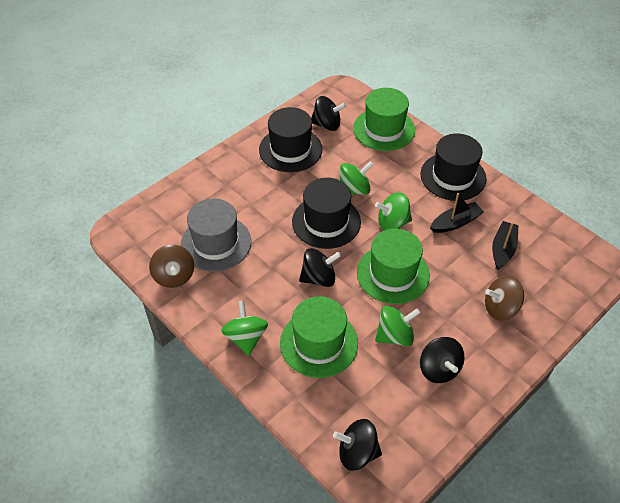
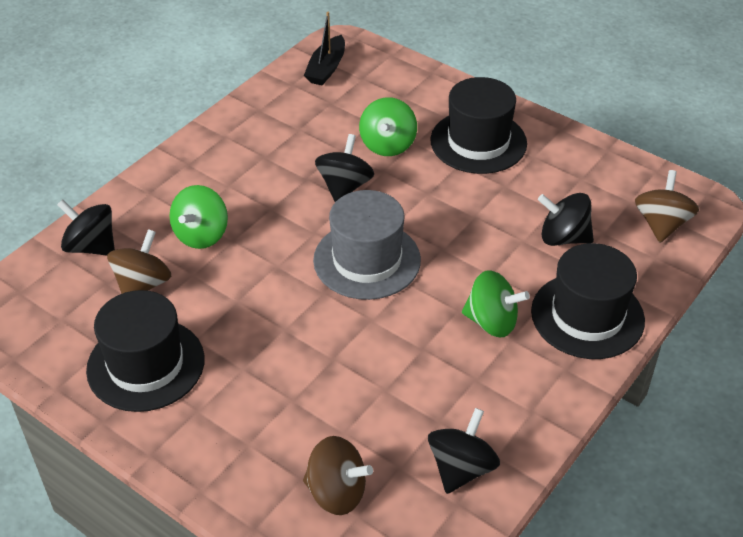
black boat: 2 -> 1
brown spinning top: 2 -> 3
green hat: 3 -> 0
green spinning top: 4 -> 3

